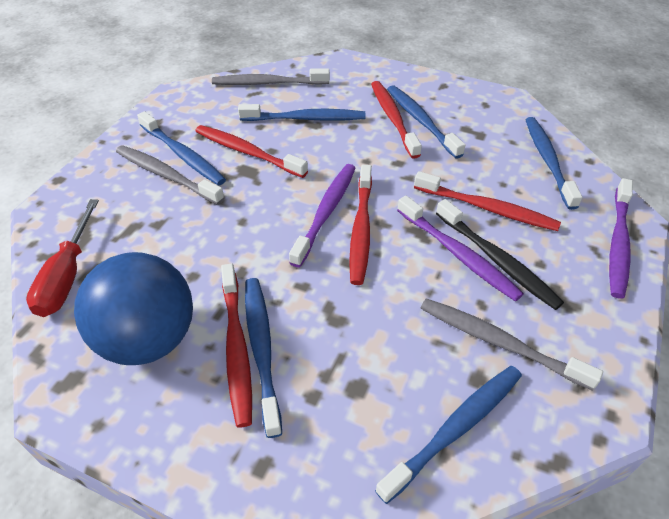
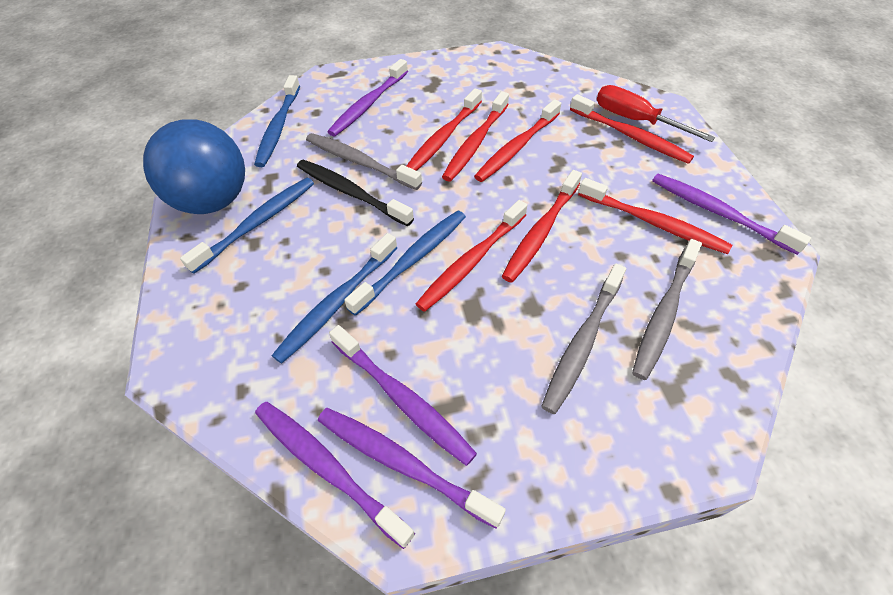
blue toothbrush: 6 -> 4
purple toothbrush: 3 -> 5
red toothbrush: 5 -> 7

